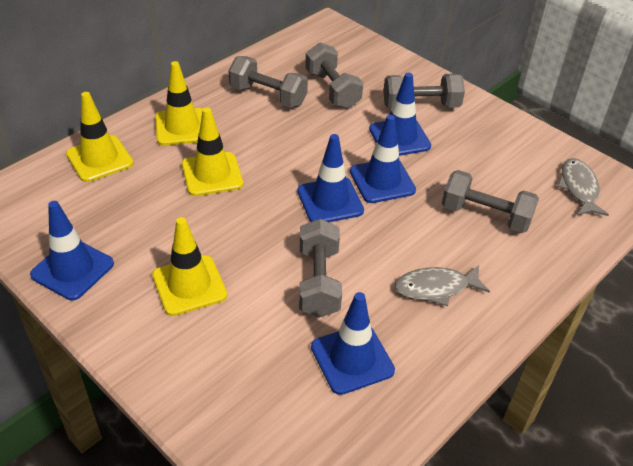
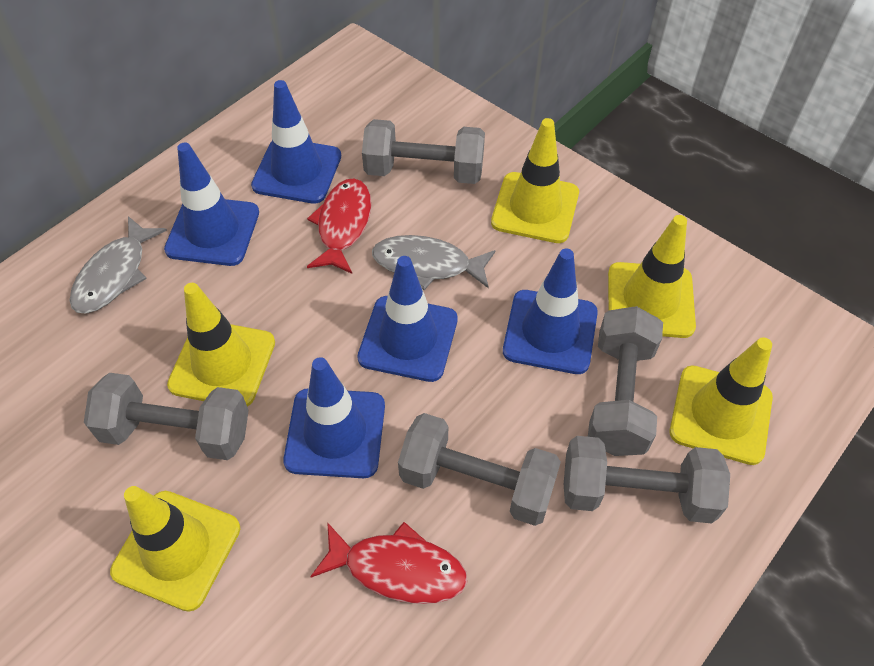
red fish: 0 -> 2
yellow traffic cone: 4 -> 5

